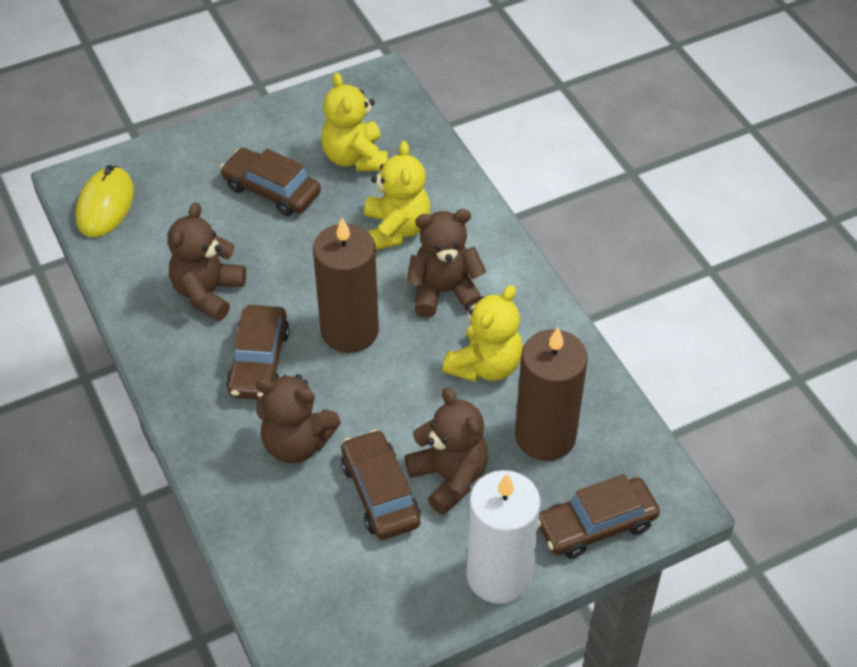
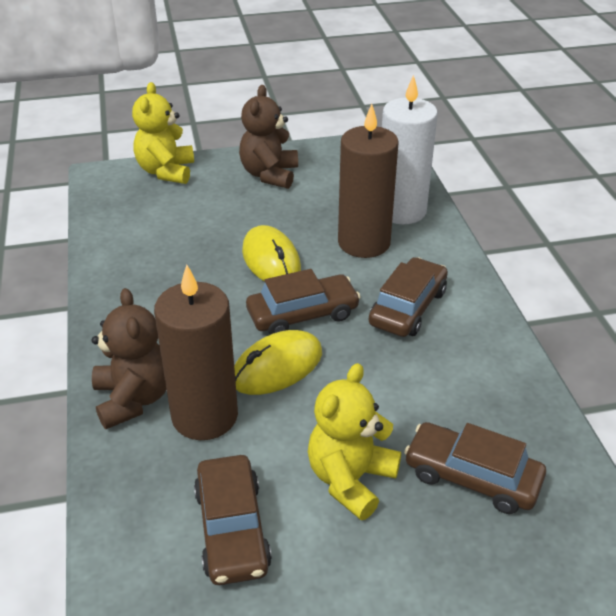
brown teddy bear: 4 -> 2
yellow mouse: 1 -> 2
yellow teddy bear: 3 -> 2

